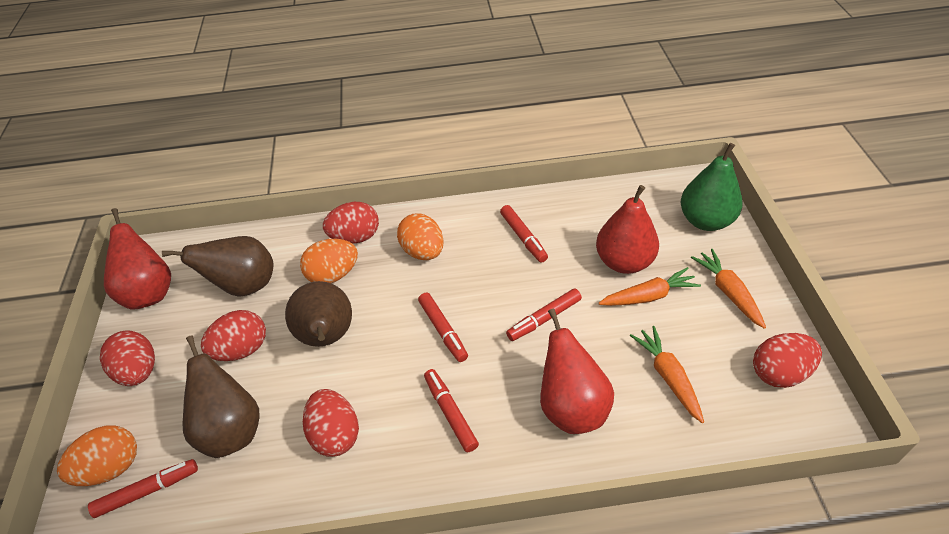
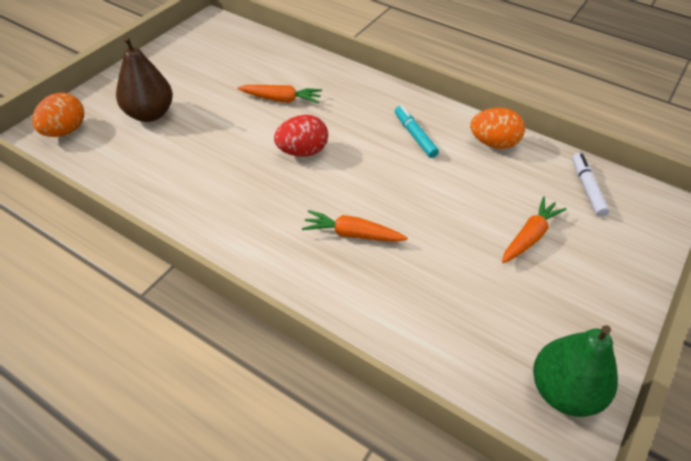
brown pear: 3 -> 1
orange egg: 3 -> 2
red egg: 5 -> 1
red marker: 5 -> 0
red pear: 3 -> 0
turquoise marker: 0 -> 1
white marker: 0 -> 1

